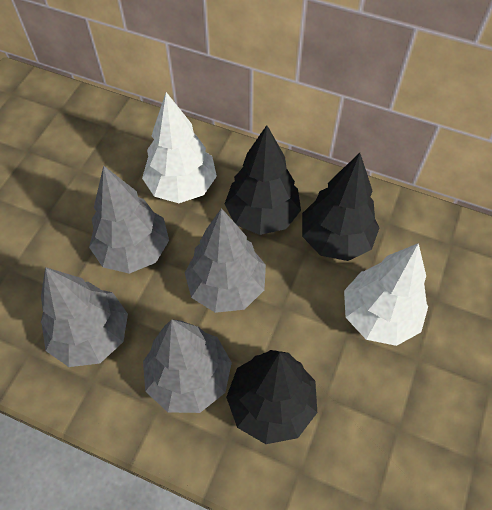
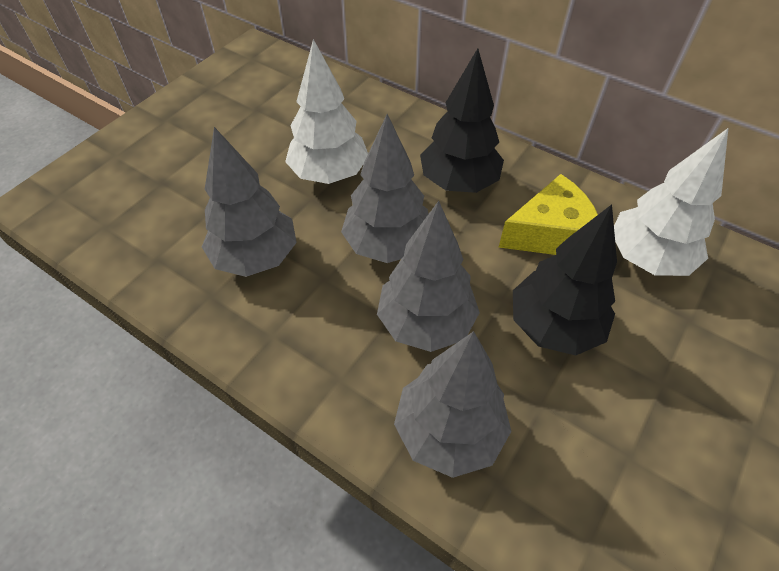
black tree: 3 -> 2
yellow cheese: 0 -> 1

